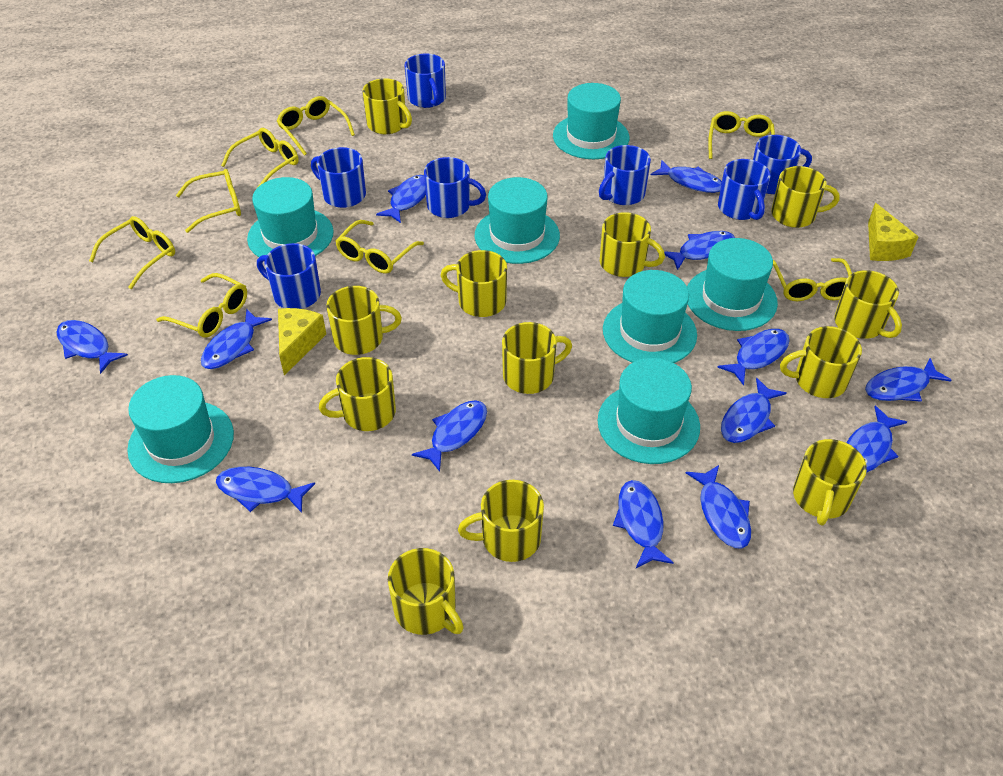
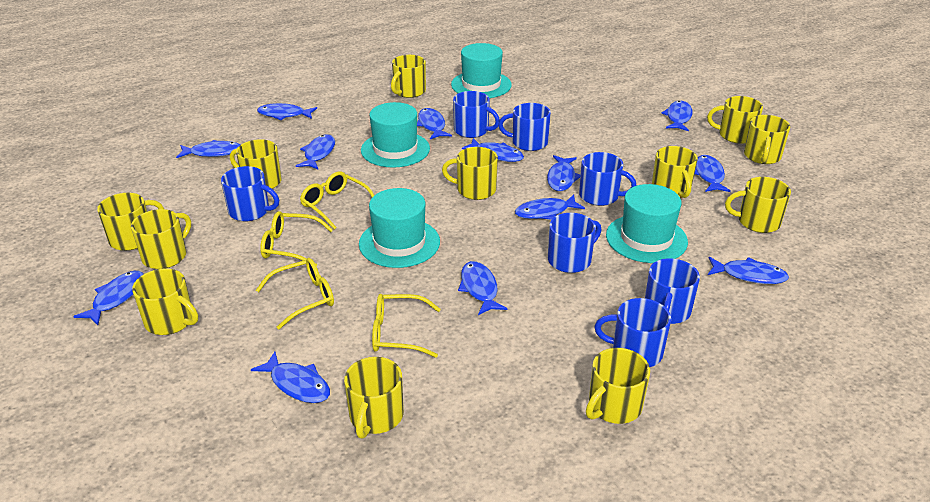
turquoise hat: 7 -> 4
yellow cheese: 2 -> 0
yellow glasses: 8 -> 4

